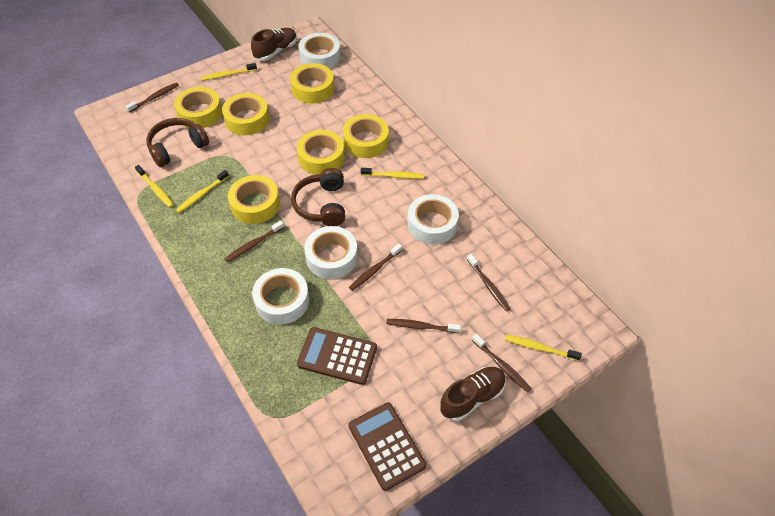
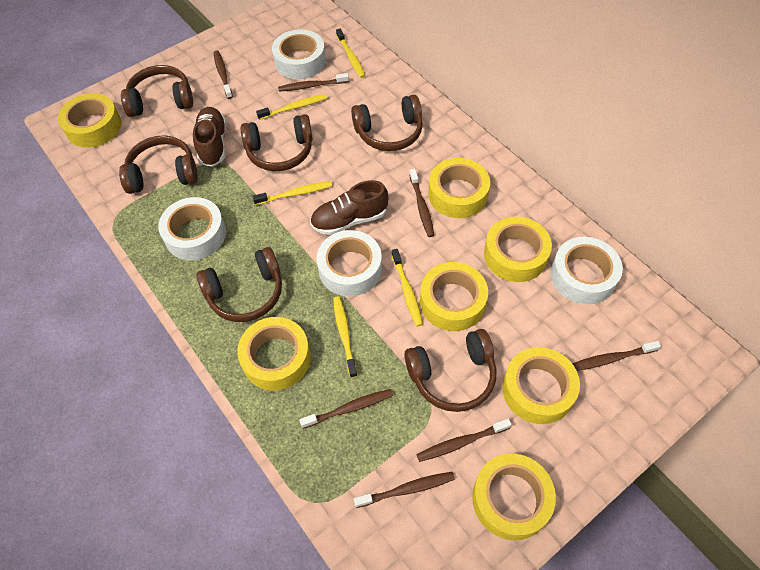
brown calculator: 2 -> 0
brown headphones: 2 -> 6
brown toothbrush: 6 -> 7
yellow tape: 6 -> 7

